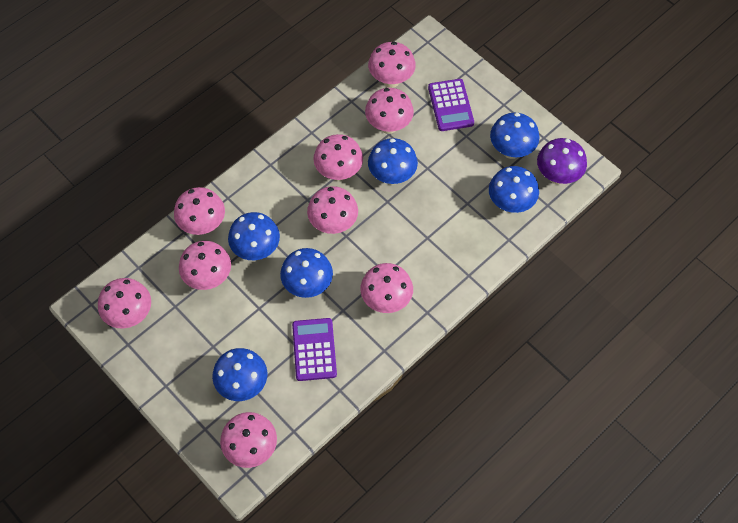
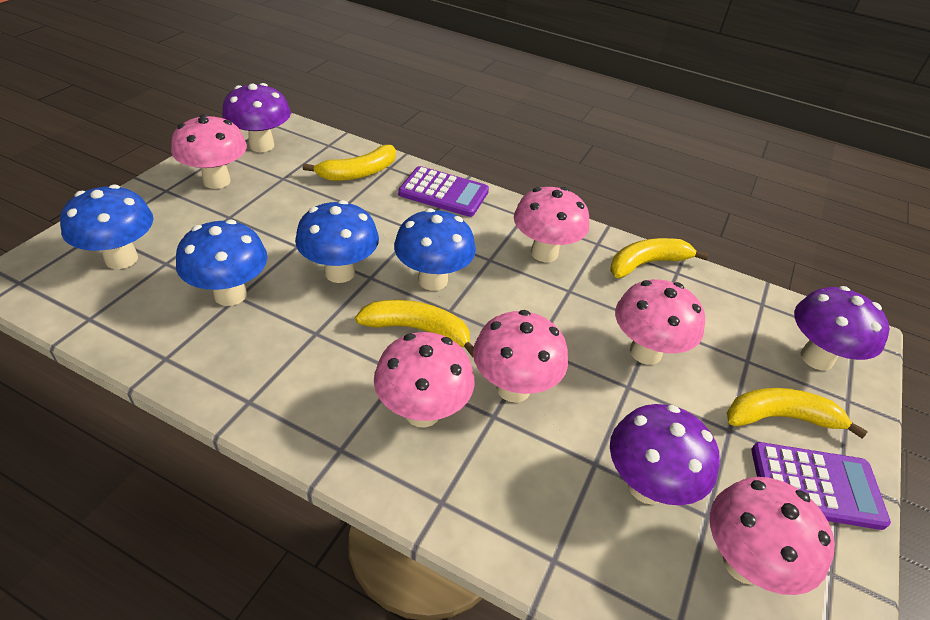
blue mushroom: 6 -> 4
pink mushroom: 9 -> 6
purple mushroom: 1 -> 3
yellow banana: 0 -> 4

